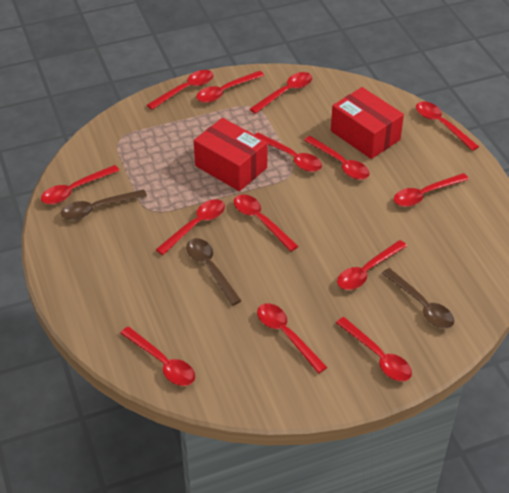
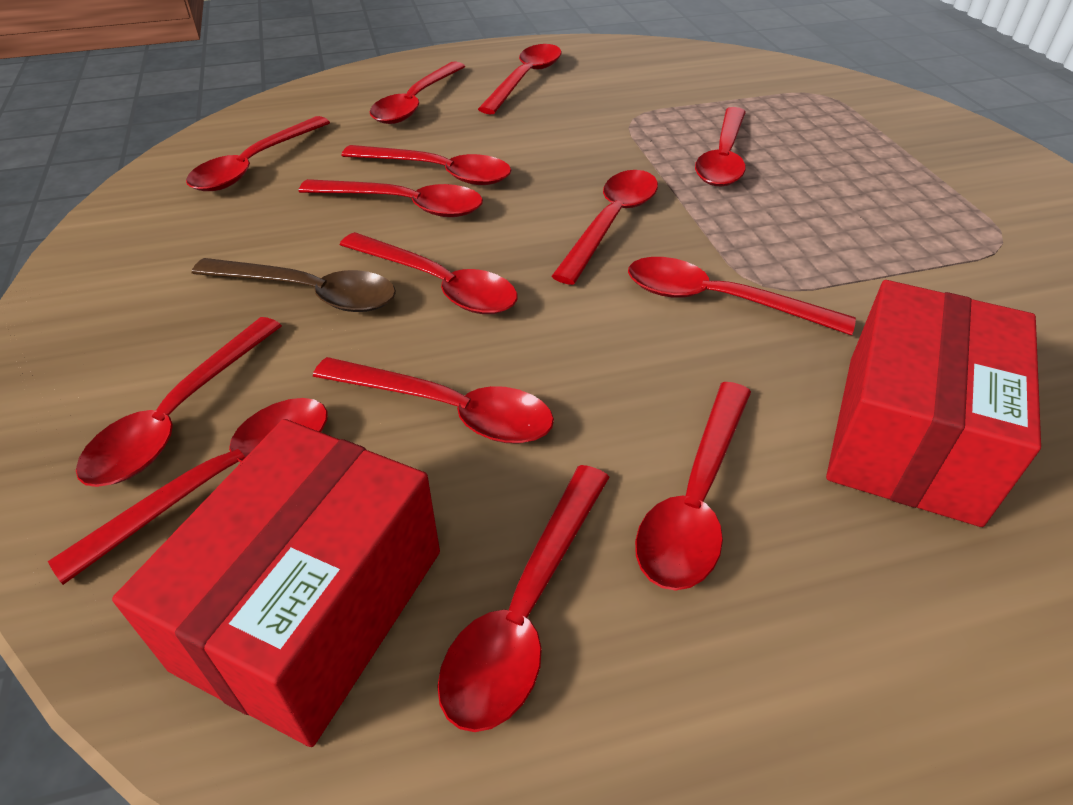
brown spoon: 3 -> 1

